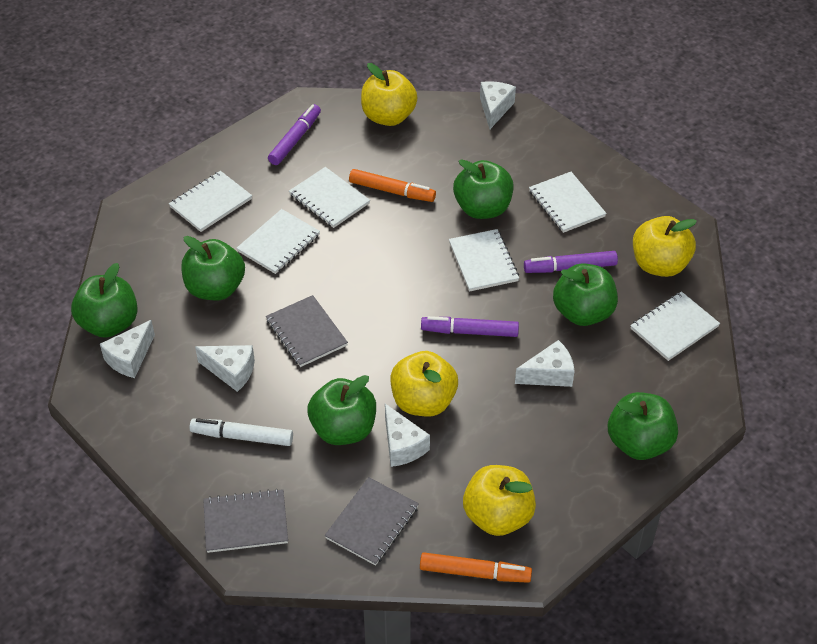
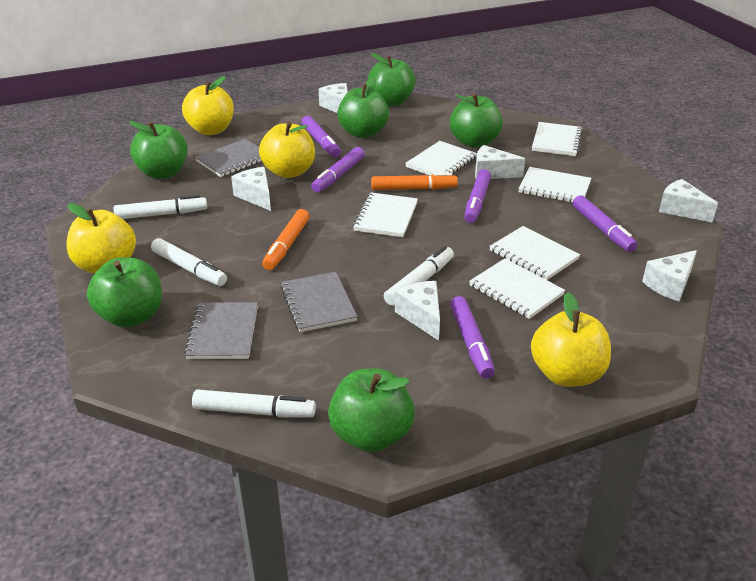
purple marker: 3 -> 5
white cheese: 5 -> 6
white marker: 1 -> 4

